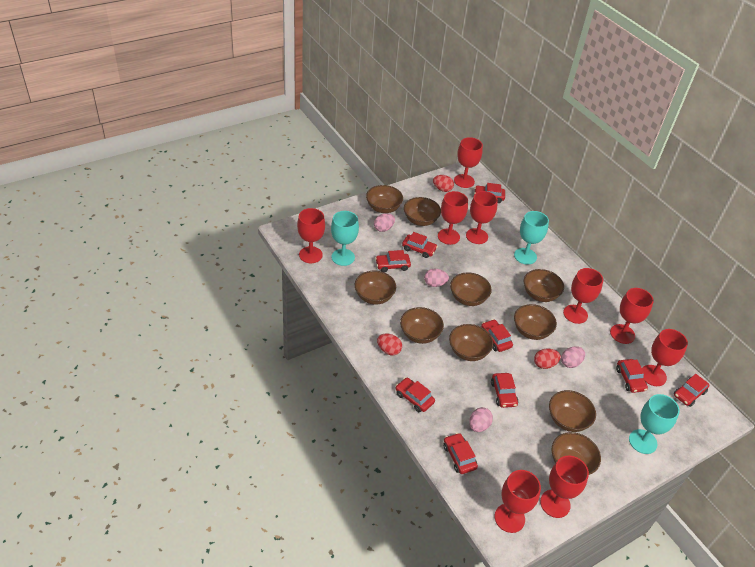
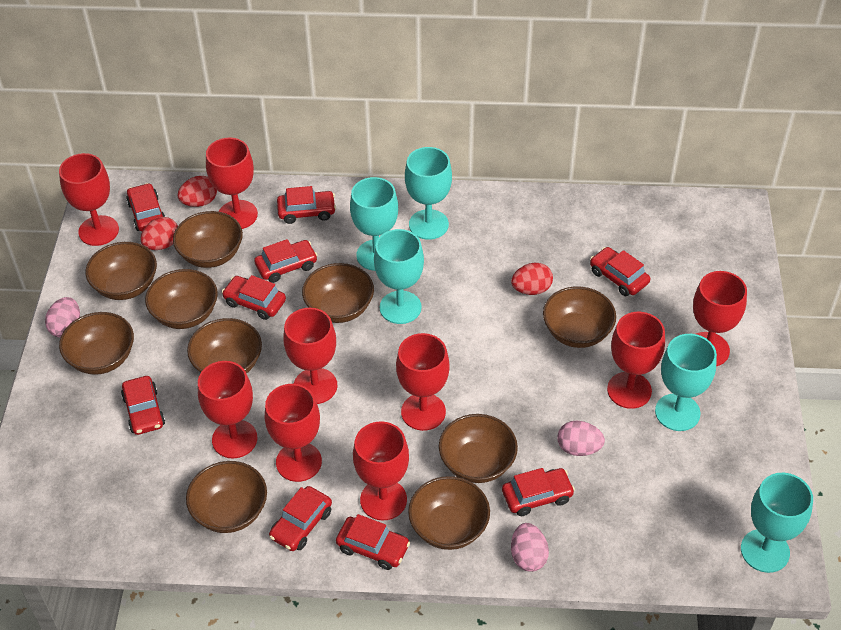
pink egg: 4 -> 3
turquoise goblet: 3 -> 5

